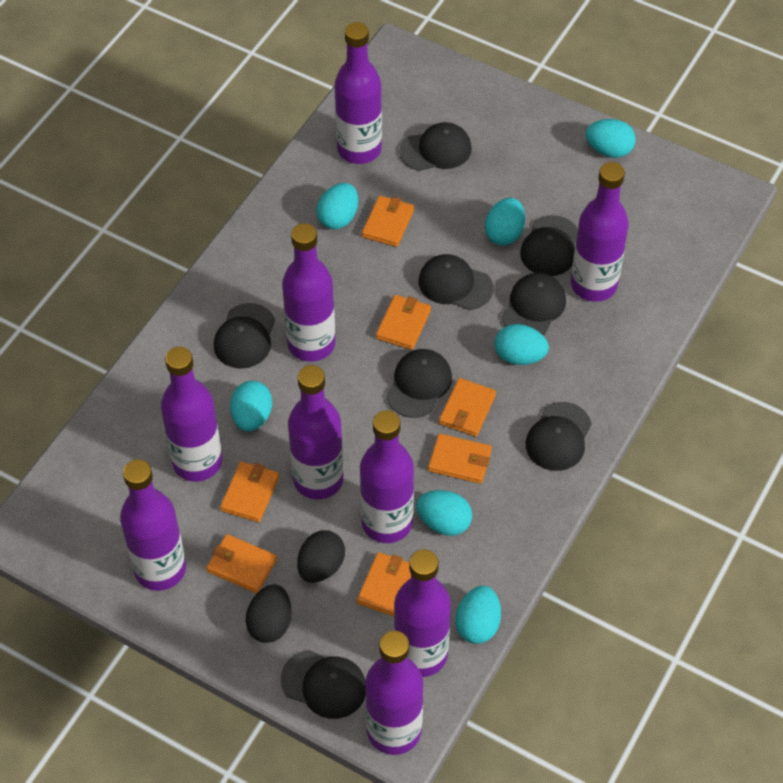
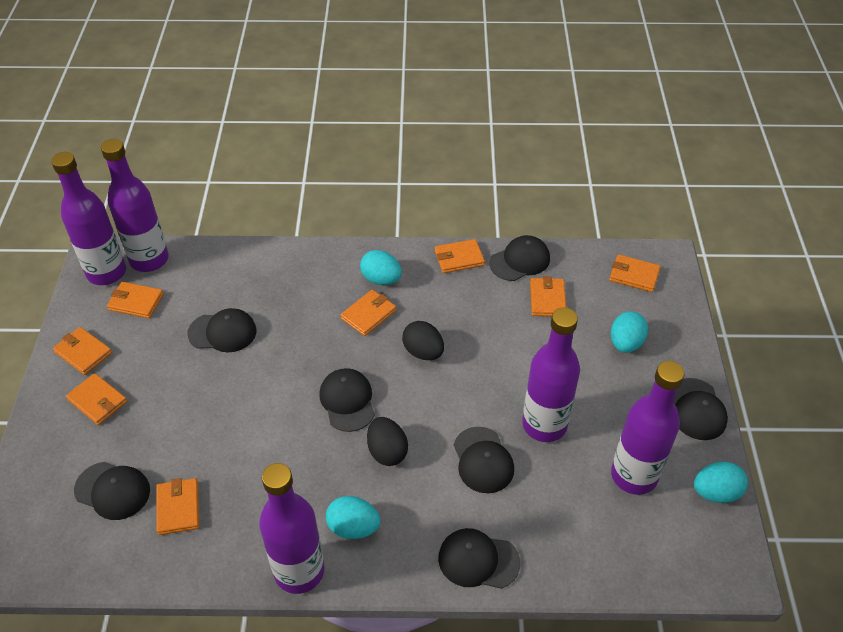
black cap: 8 -> 7
orange wallet: 7 -> 8
purple bottle: 9 -> 5
turquoise egg: 7 -> 4

